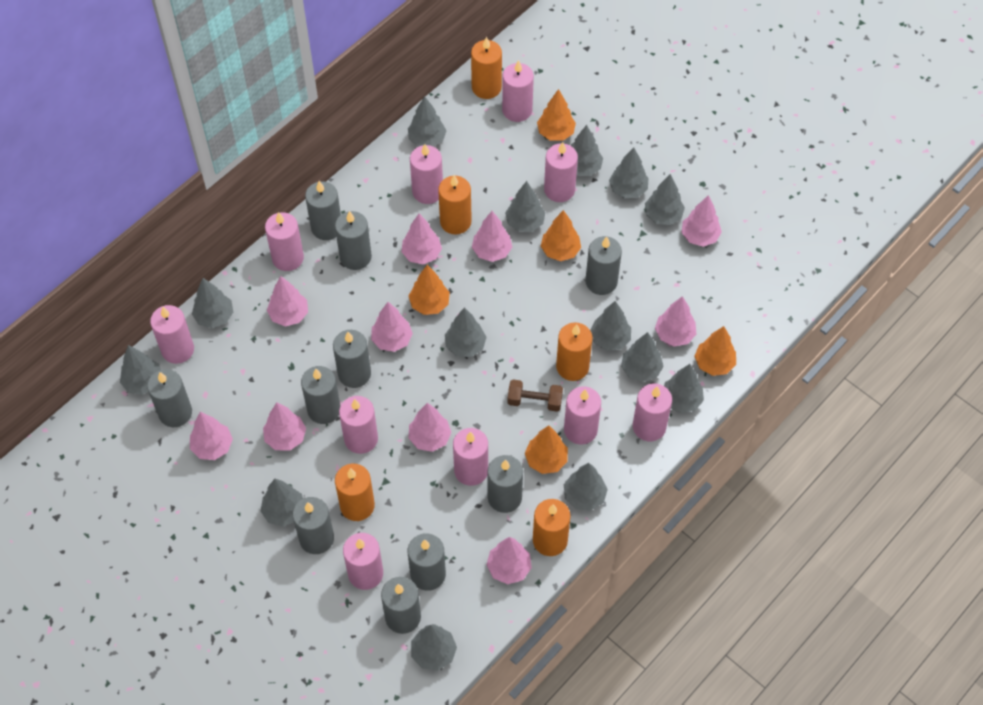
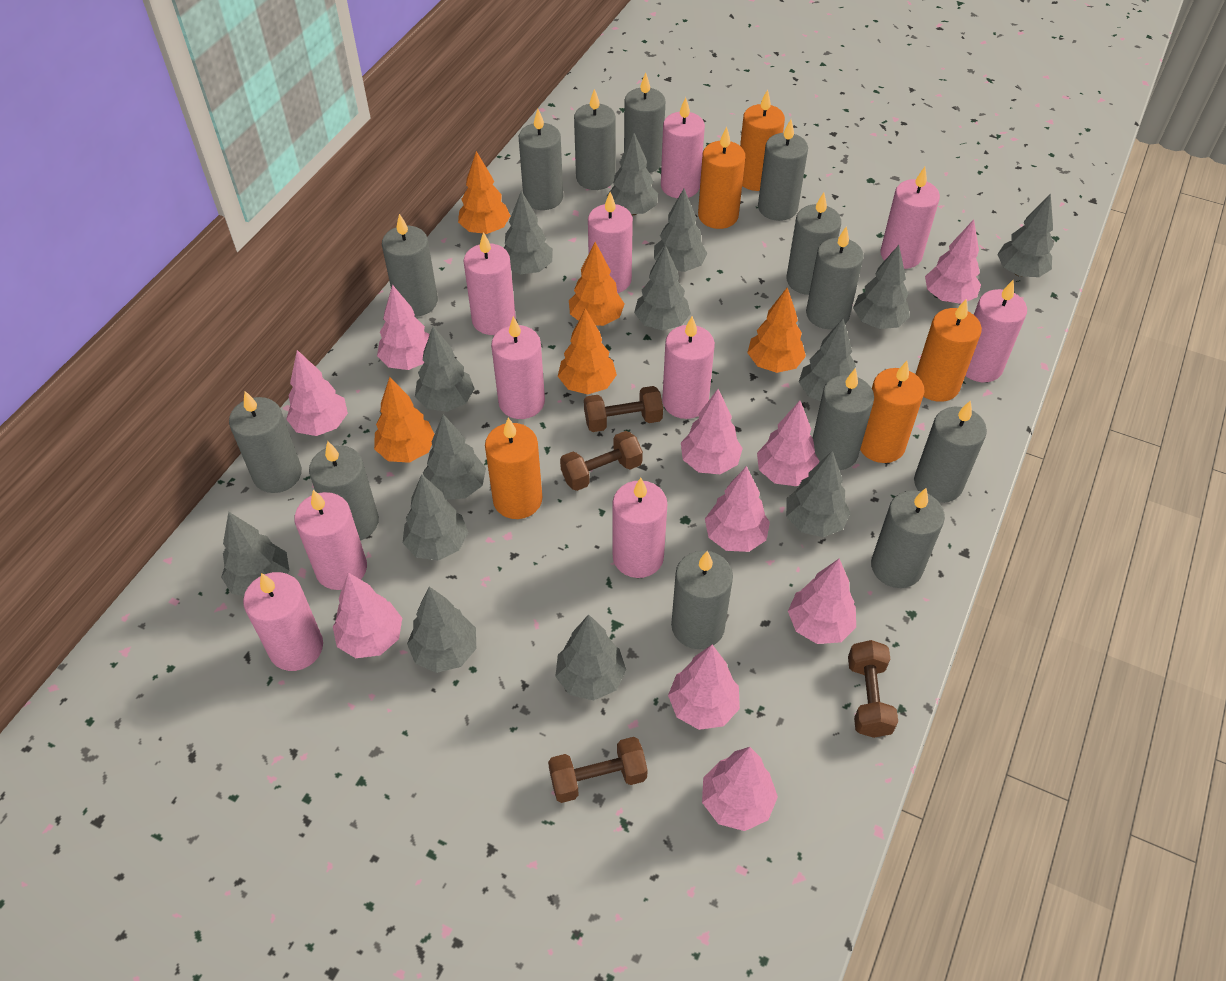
brown dumbbell: 1 -> 4
grey candle: 10 -> 13

